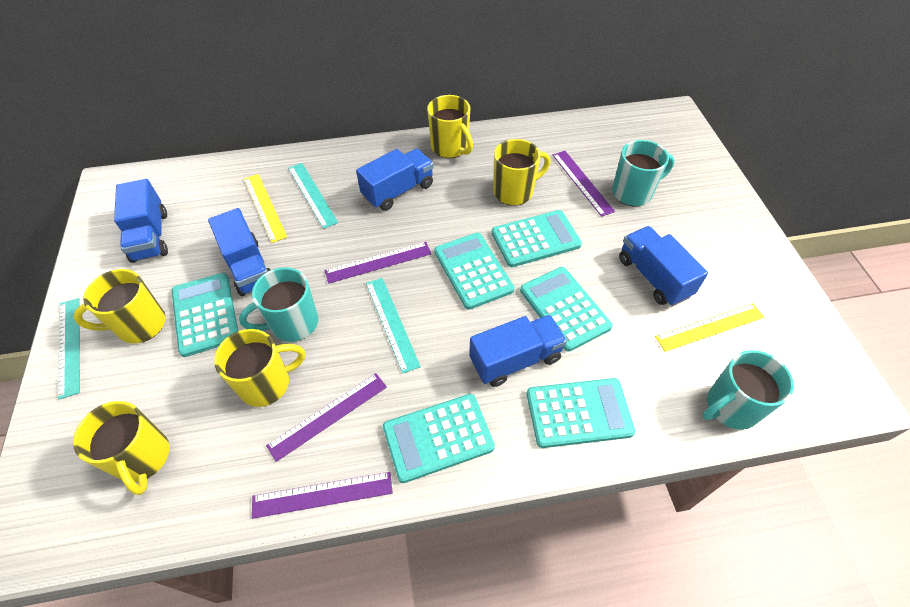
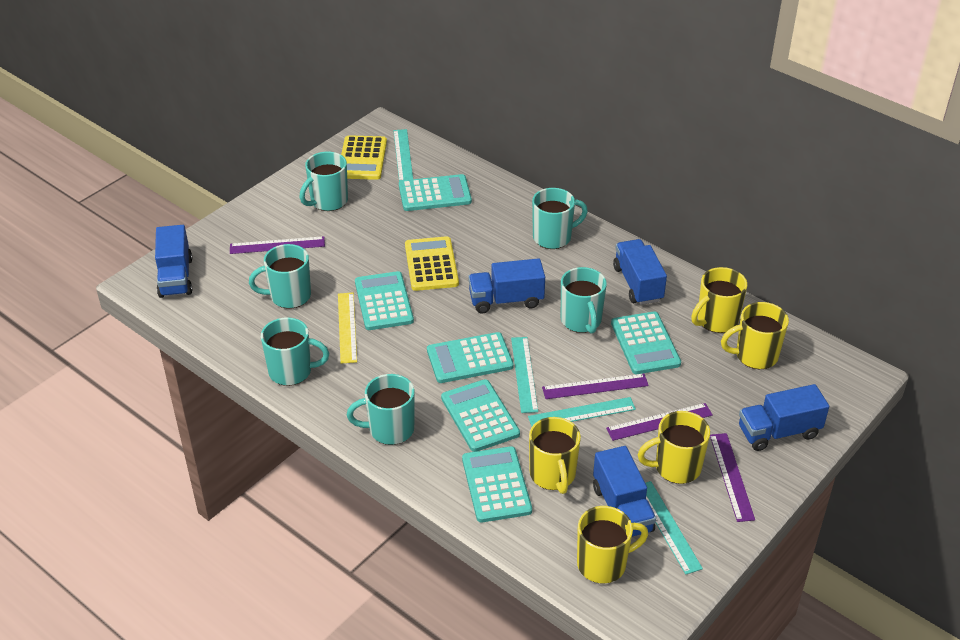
turquoise mug: 3 -> 6
turquoise ruler: 3 -> 4
yellow calculator: 0 -> 2
yellow ruler: 2 -> 1

